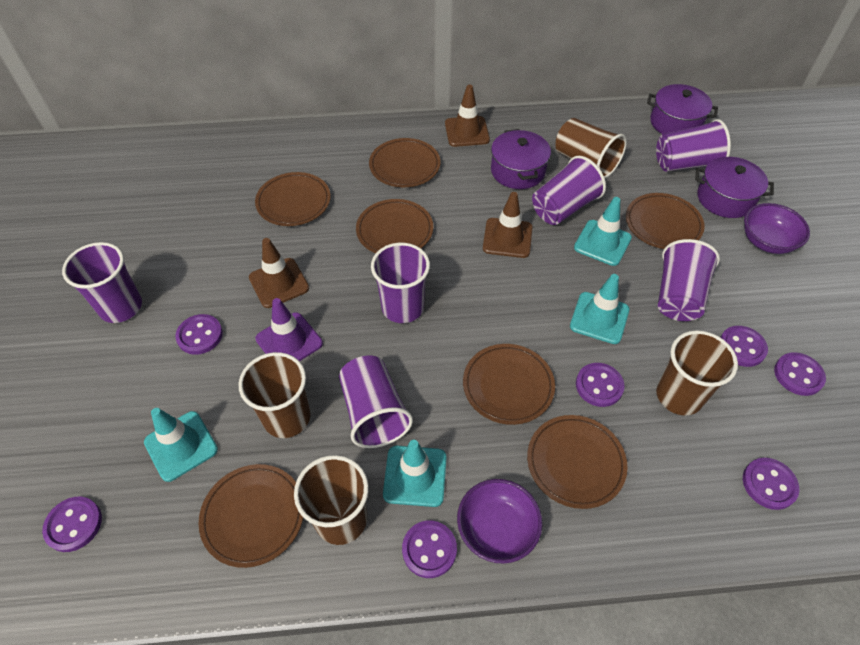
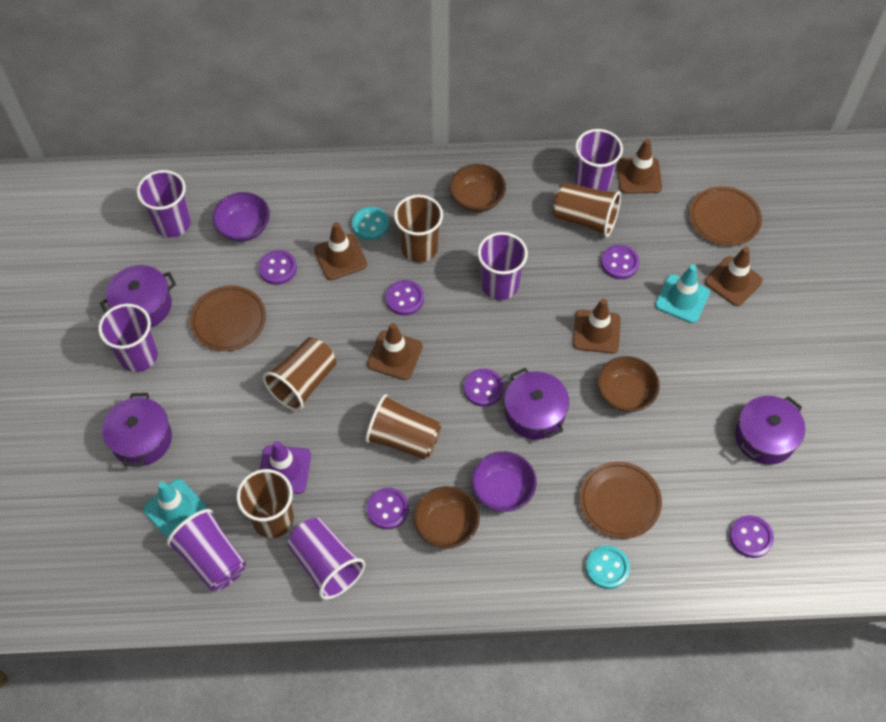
brown bowl: 0 -> 3
brown cup: 4 -> 5
brown plate: 7 -> 3
brown traffic cone: 3 -> 5
purple button: 7 -> 6
purple pot: 3 -> 4
turquoise button: 0 -> 2
turquoise traffic cone: 4 -> 2

